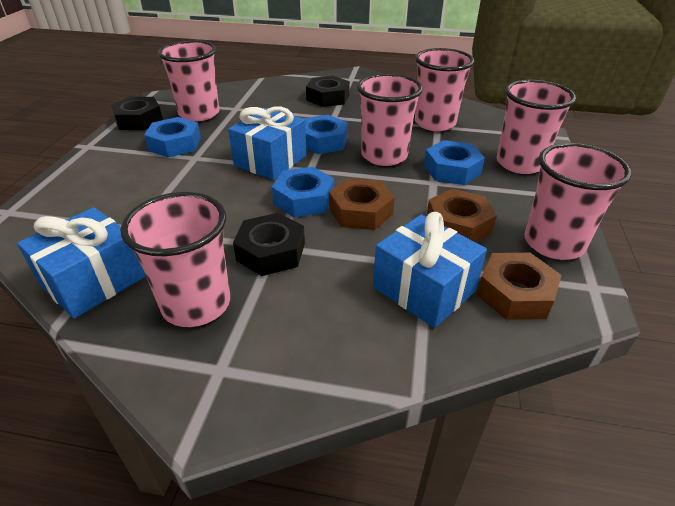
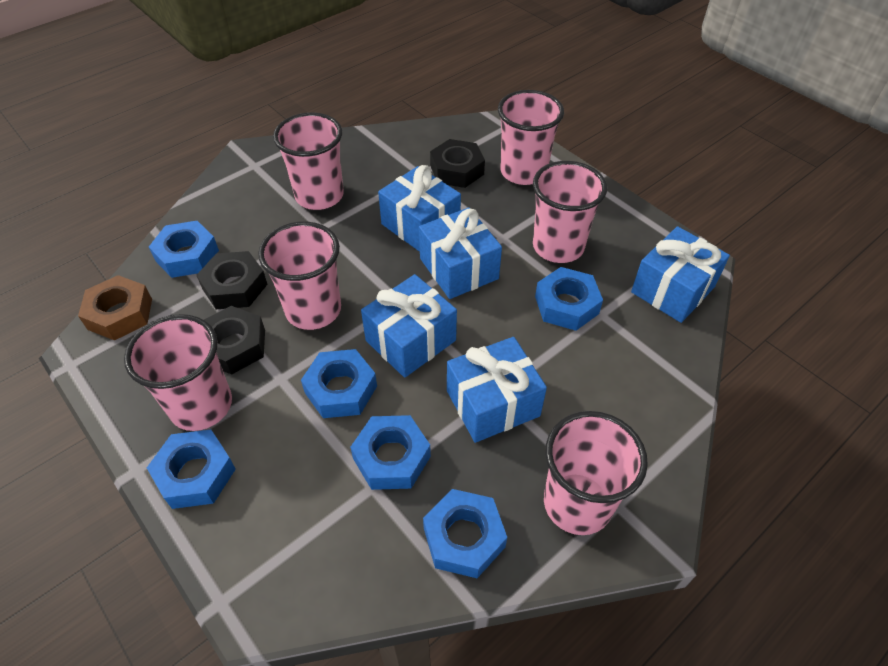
blue gift: 3 -> 5
blue nut: 4 -> 6
brown nut: 3 -> 1

